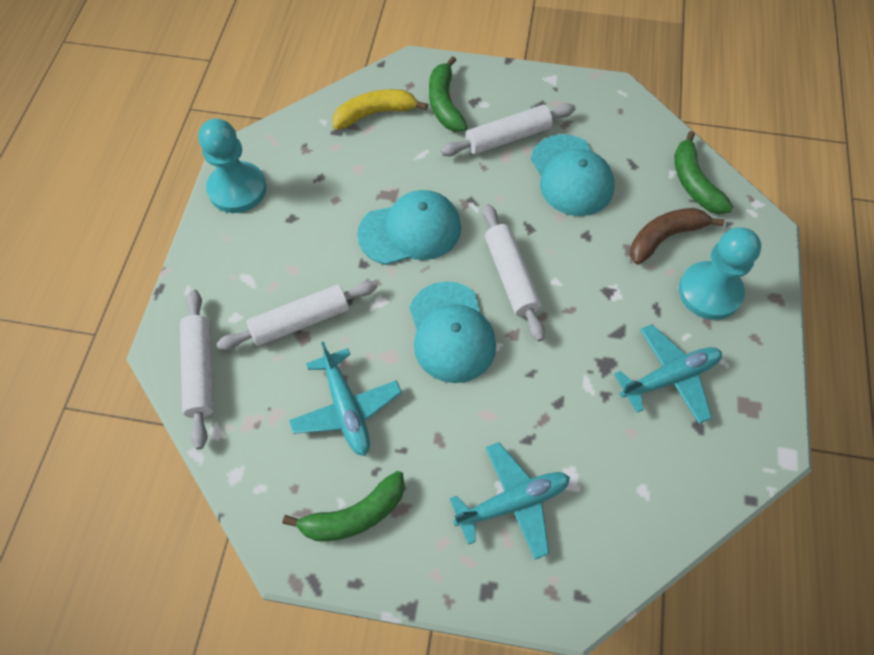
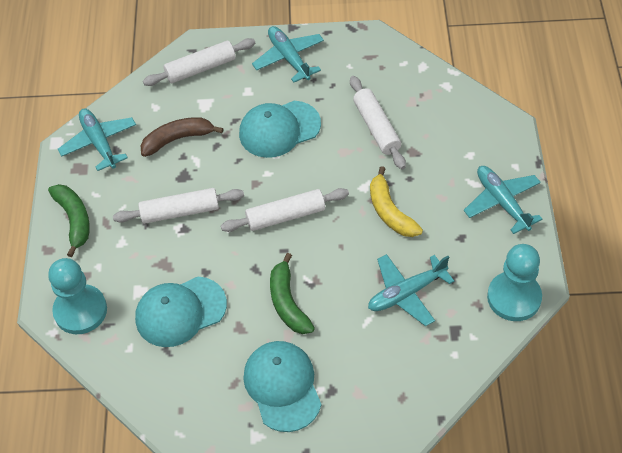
green banana: 3 -> 2
turquoise plane: 3 -> 4

